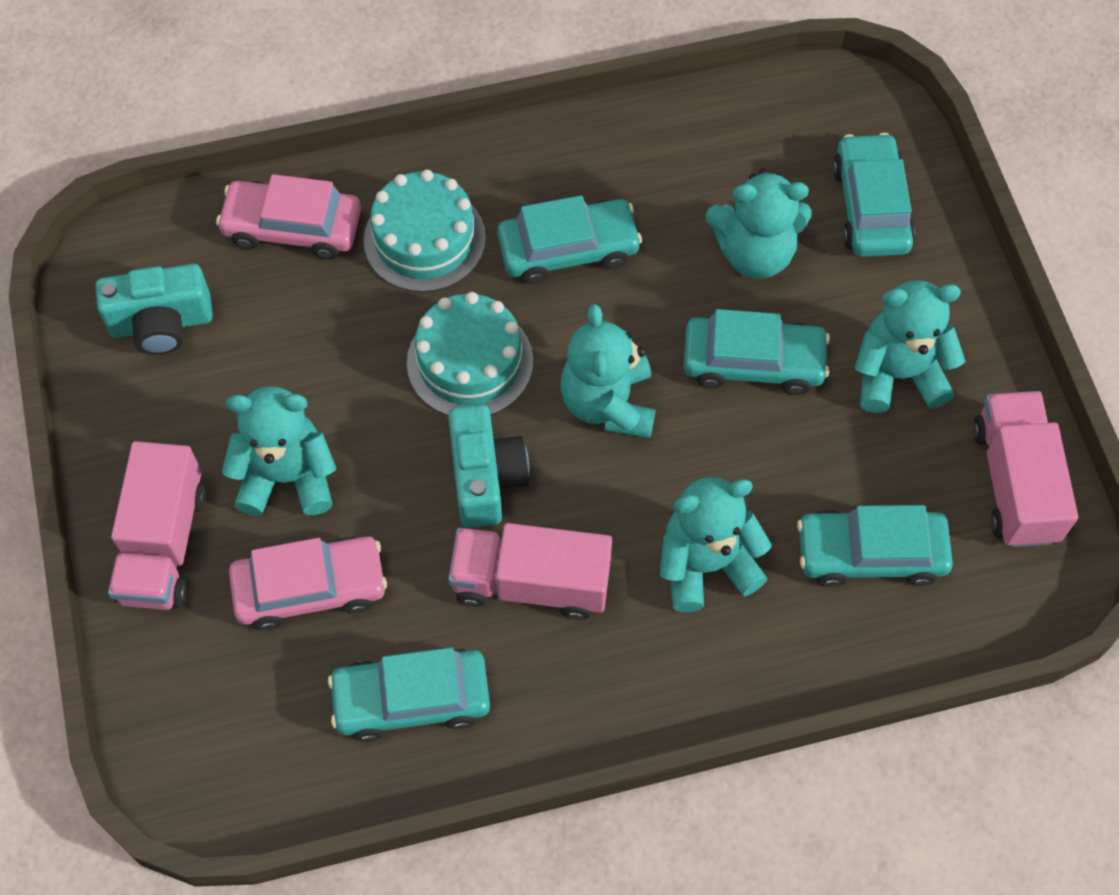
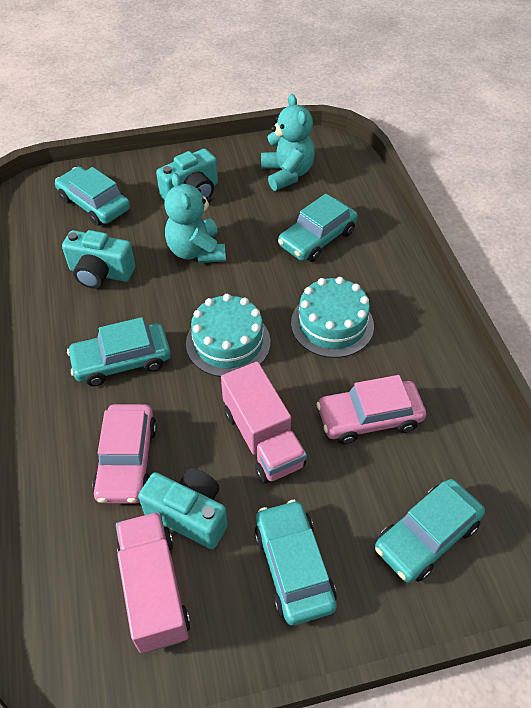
pink truck: 3 -> 2
turquoise camera: 2 -> 3
turquoise teddy bear: 5 -> 2

